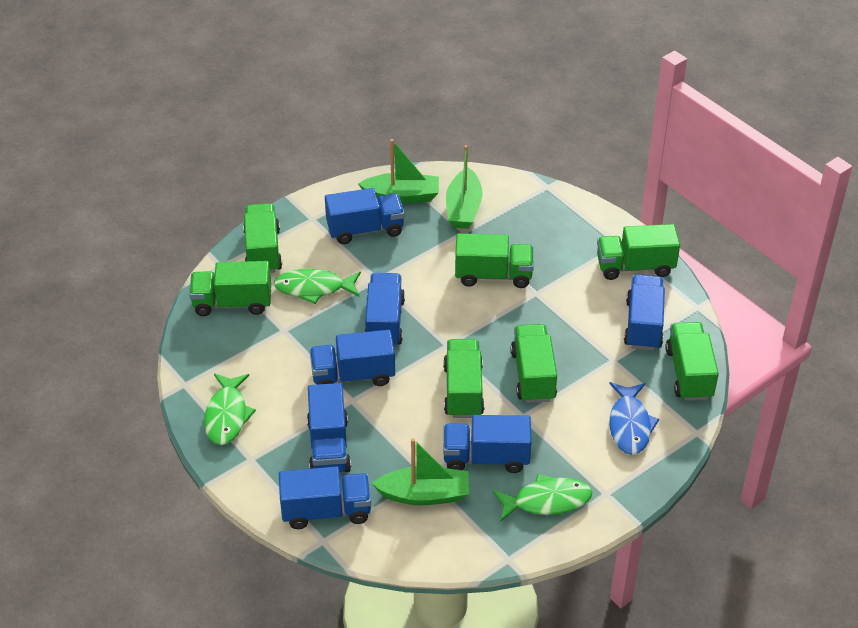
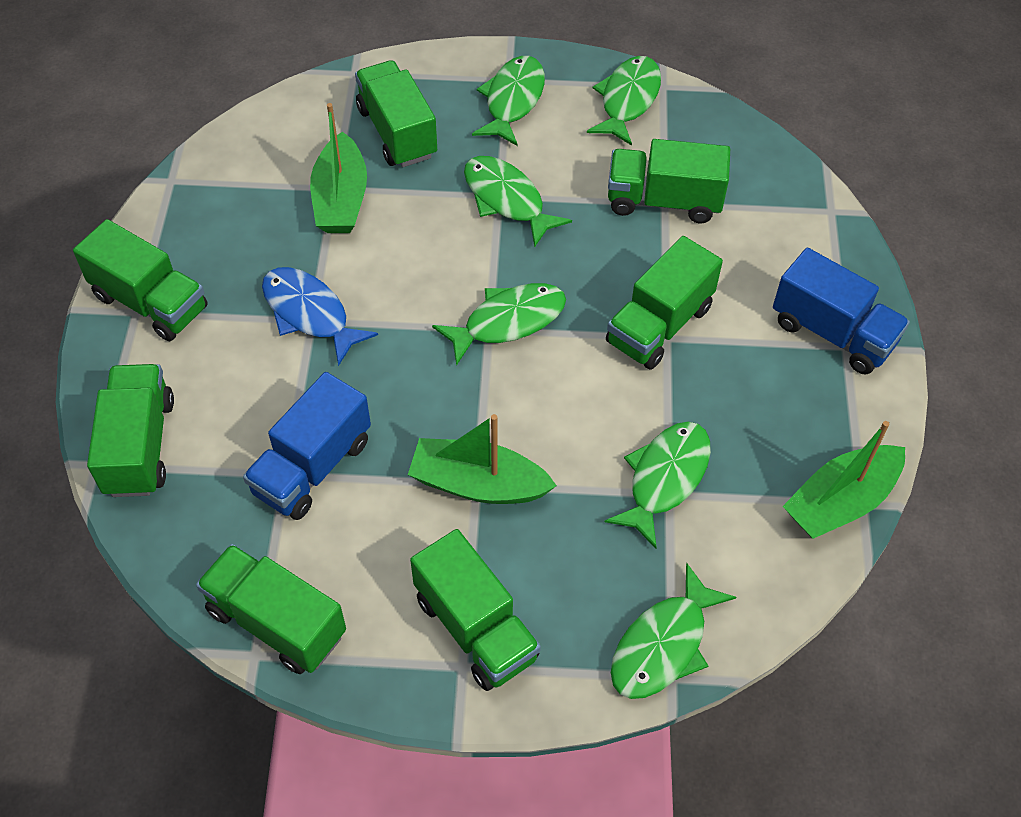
blue truck: 7 -> 2
green fish: 3 -> 6

